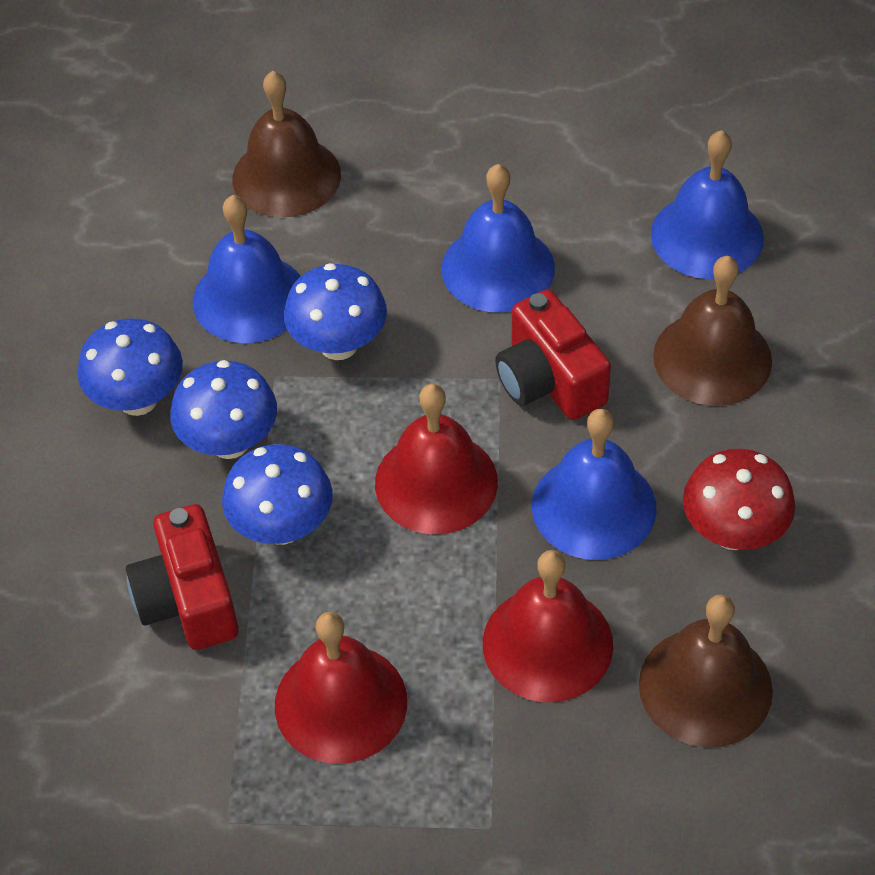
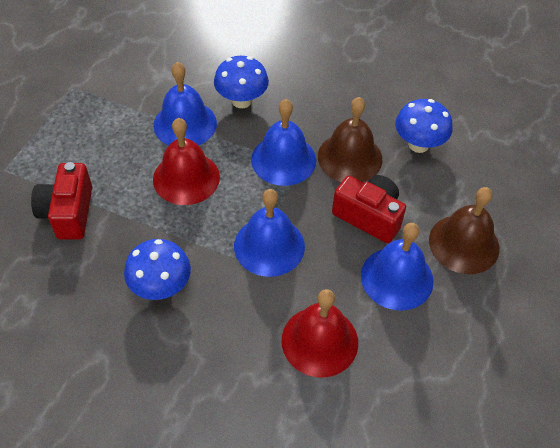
blue mushroom: 4 -> 3
brown bell: 3 -> 2
red bell: 3 -> 2
red mushroom: 1 -> 0

